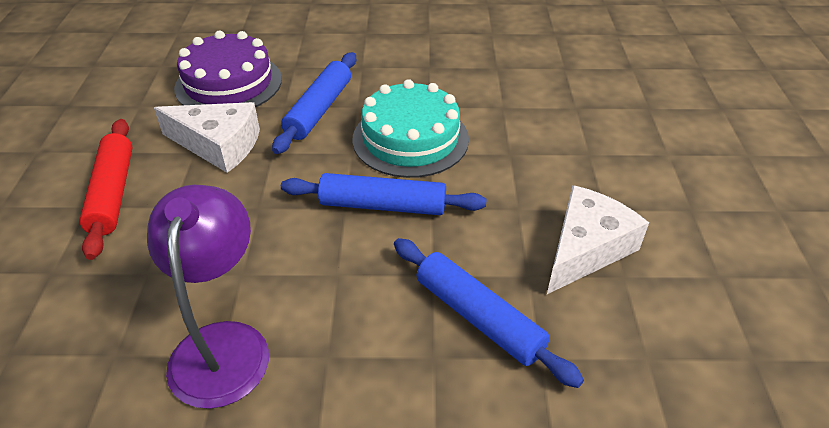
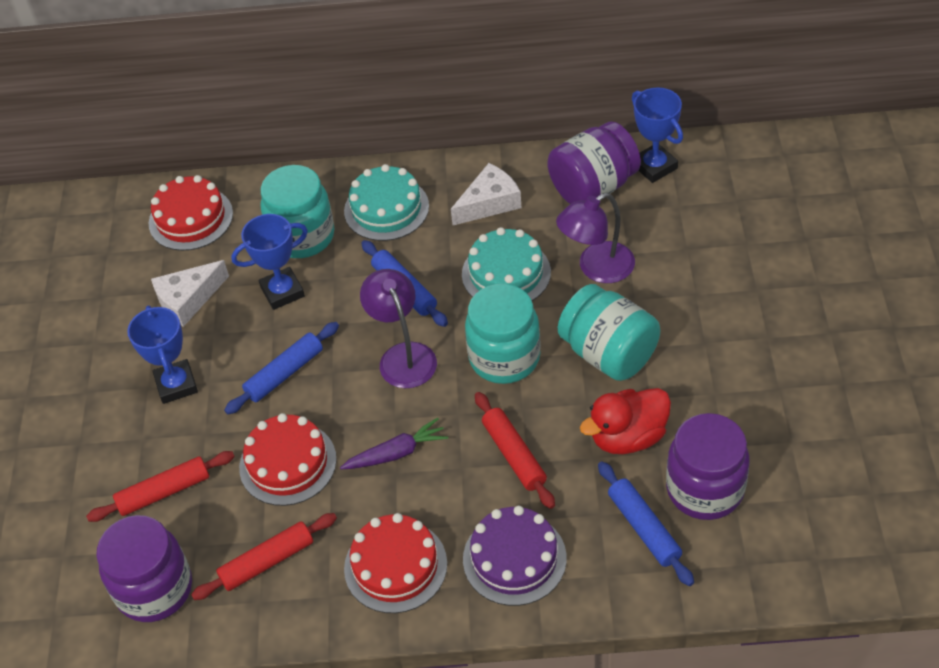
blue trophy: 0 -> 3
purple carrot: 0 -> 1
purple jar: 0 -> 3
purple lamp: 1 -> 2
red cake: 0 -> 3
red duck: 0 -> 1
red rolling pin: 1 -> 3
turquoise cake: 1 -> 2
turquoise jar: 0 -> 3

